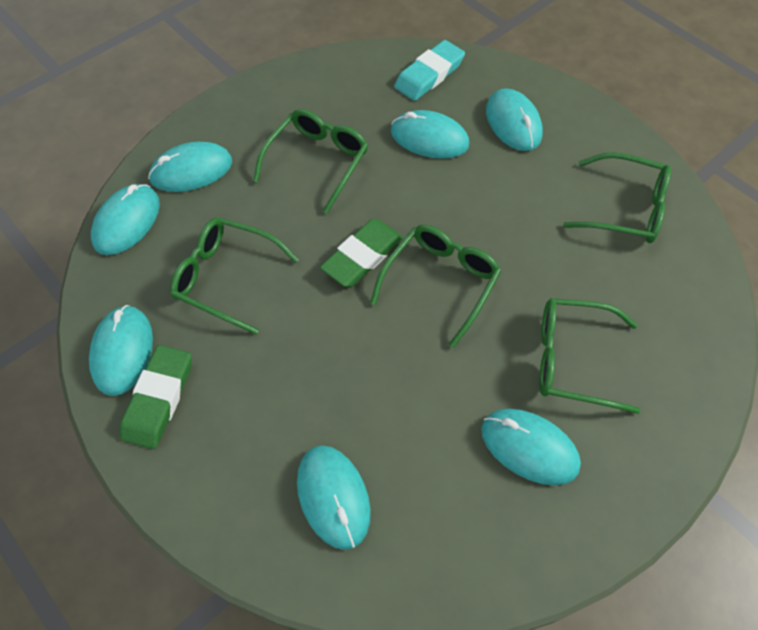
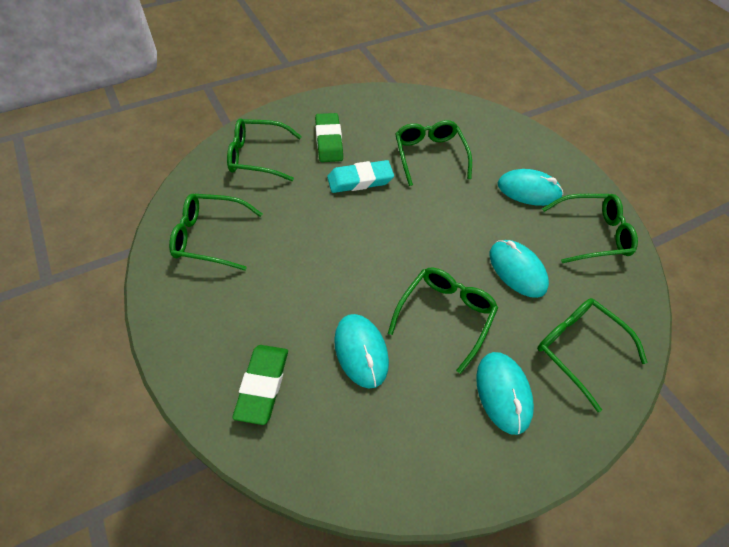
green glasses: 5 -> 6
turquoise mouse: 7 -> 4

